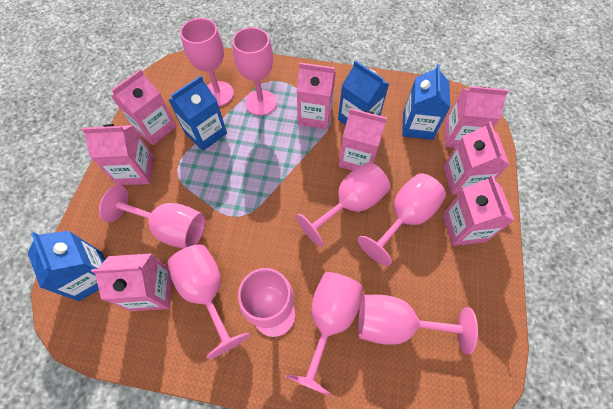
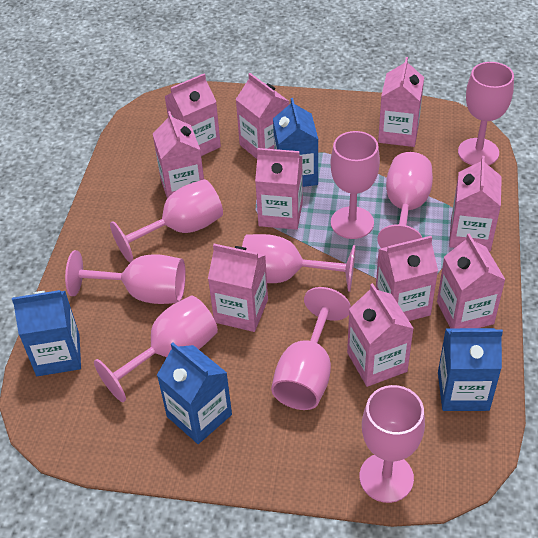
pink carton: 8 -> 10

